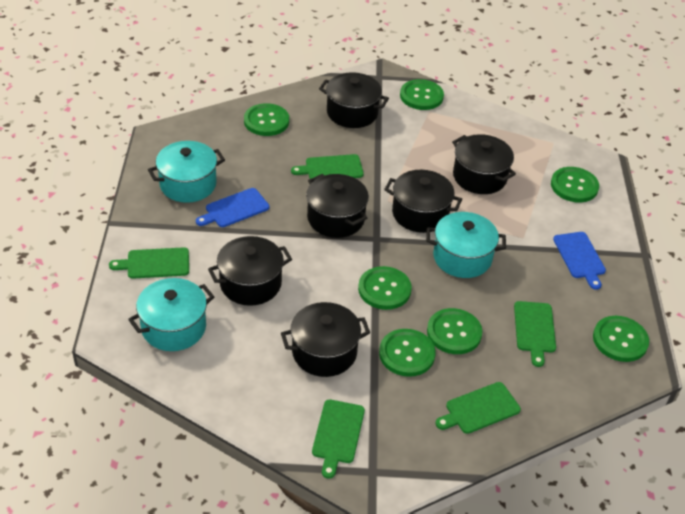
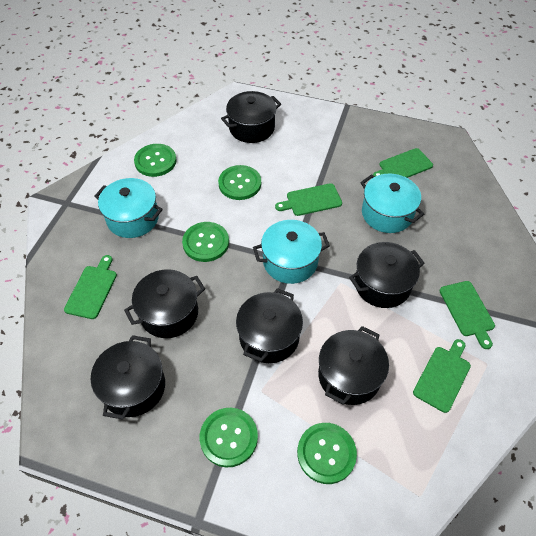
blue cutting board: 2 -> 0
green button: 7 -> 5

